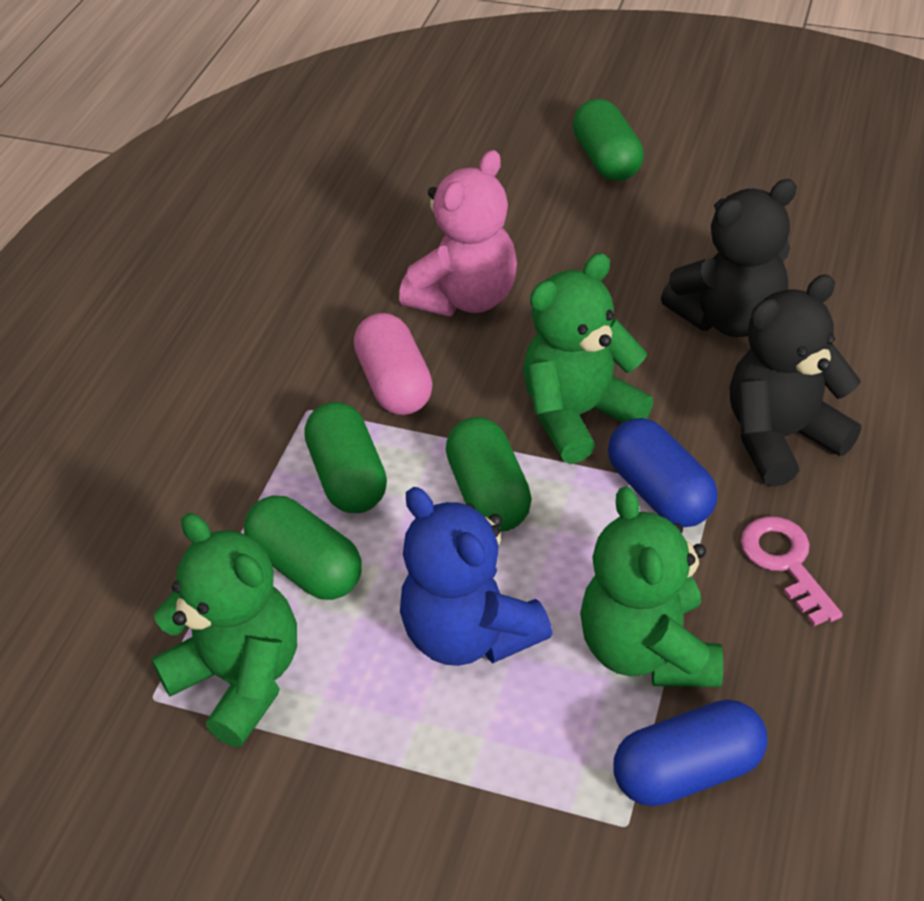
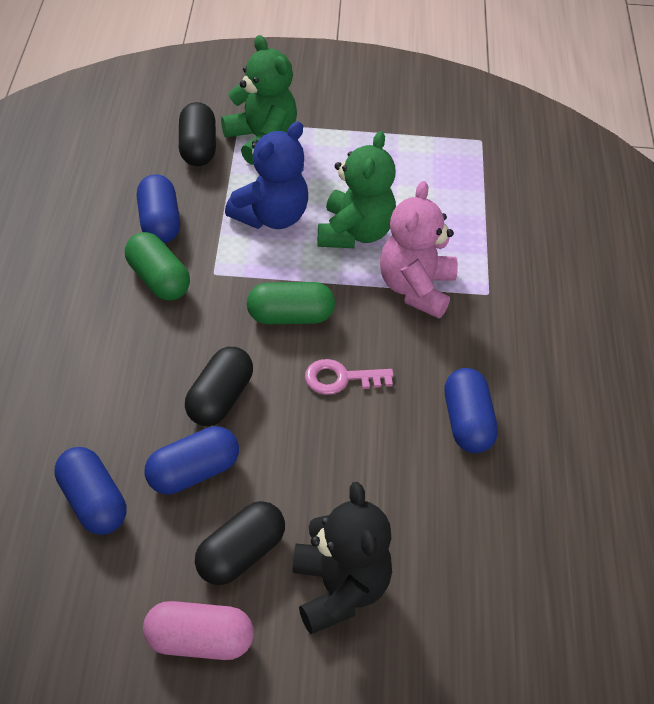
black capsule: 0 -> 3
black teddy bear: 2 -> 1
blue capsule: 2 -> 4
green capsule: 4 -> 2
green teddy bear: 3 -> 2

